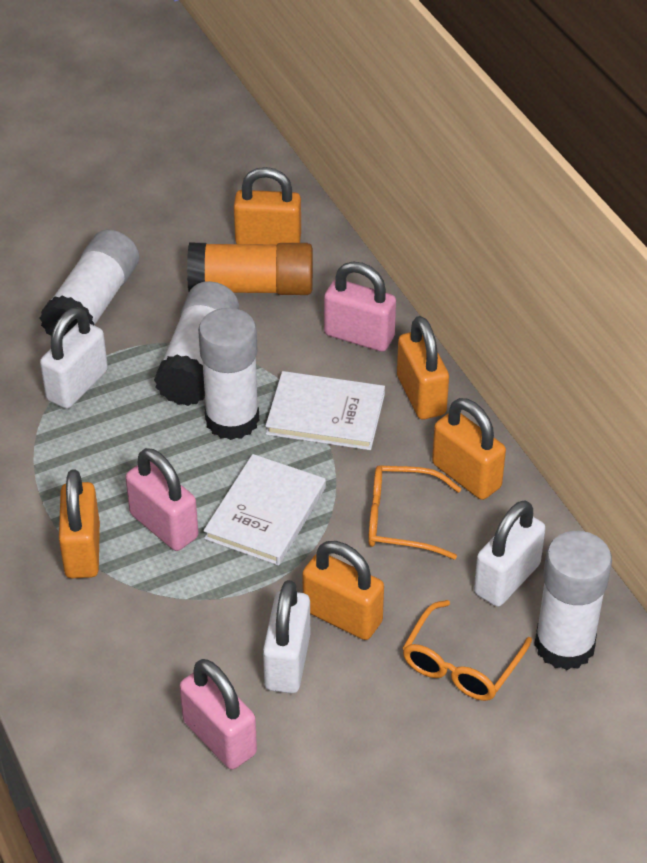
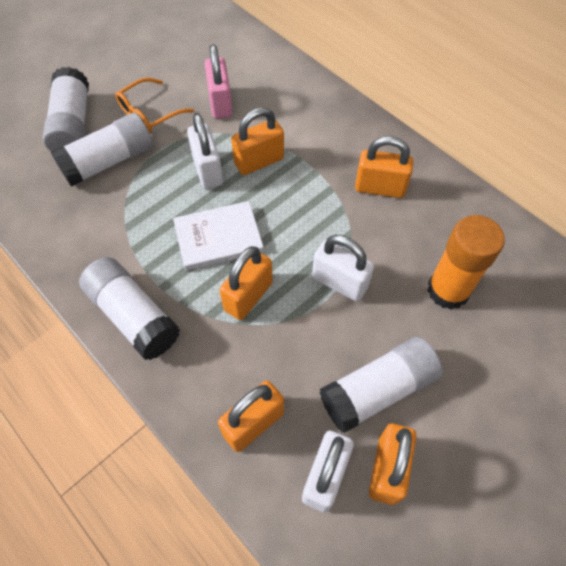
orange glasses: 2 -> 1
pink padlock: 3 -> 1
white book: 2 -> 1

